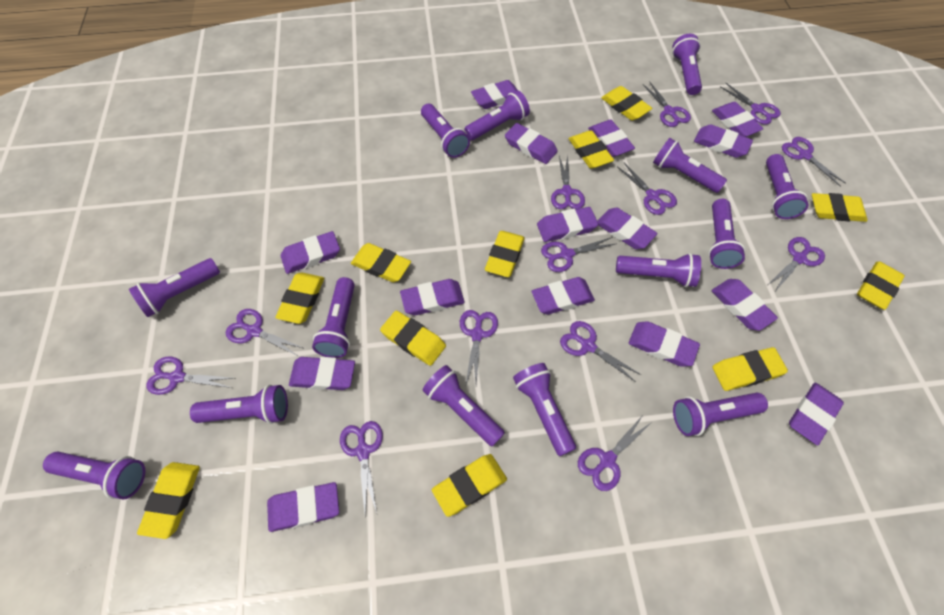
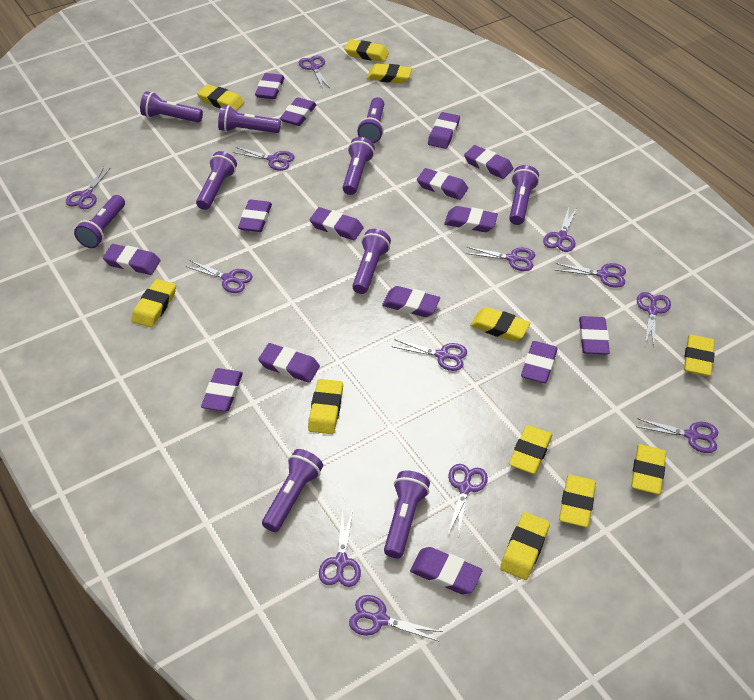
purple flashlight: 14 -> 10

